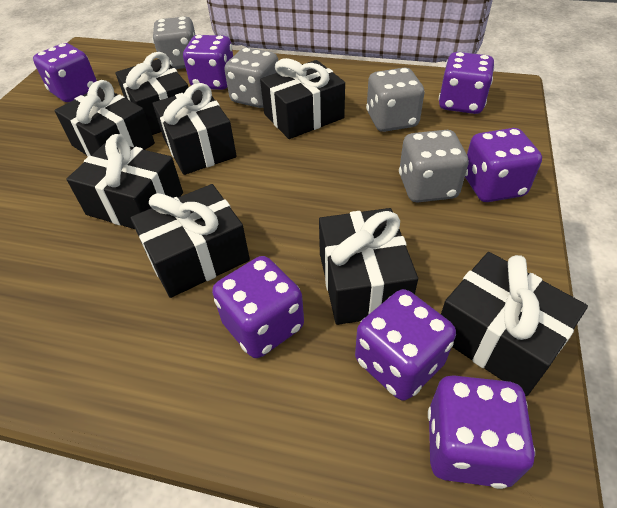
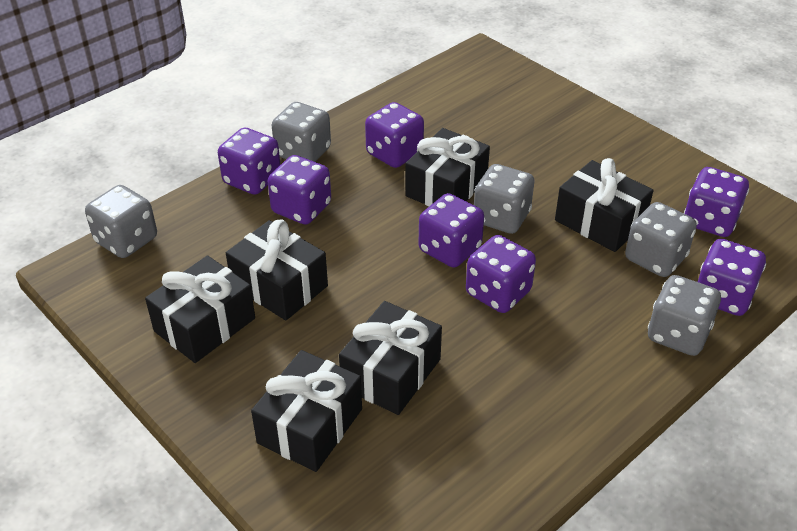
black gift: 8 -> 6
grey dice: 4 -> 5

